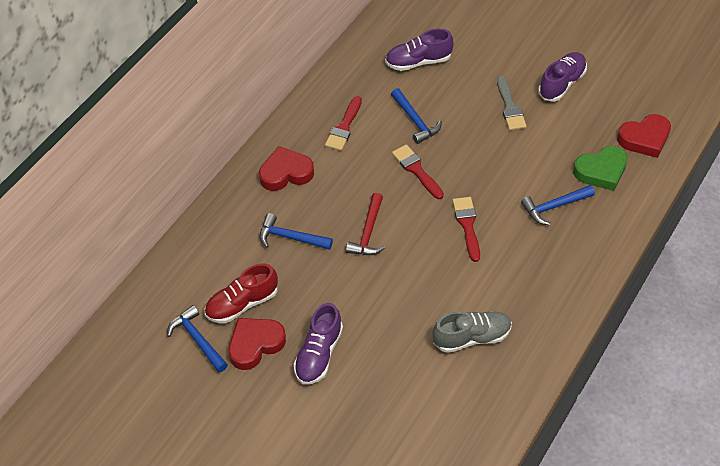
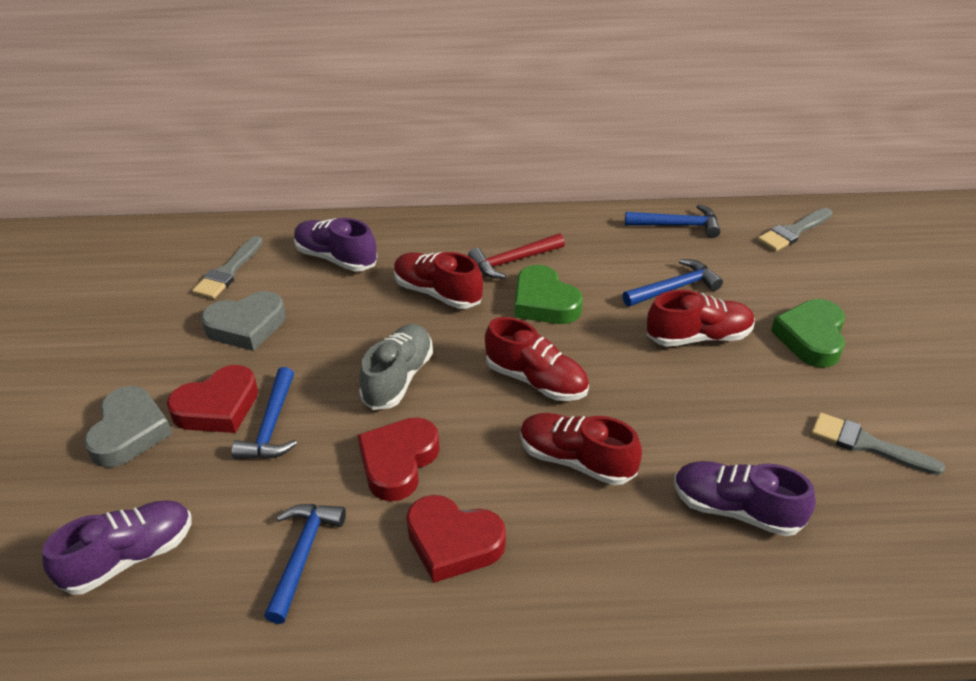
green heart: 1 -> 2
grey brush: 1 -> 3
grey heart: 0 -> 2
red brush: 3 -> 0
red shoe: 1 -> 4

